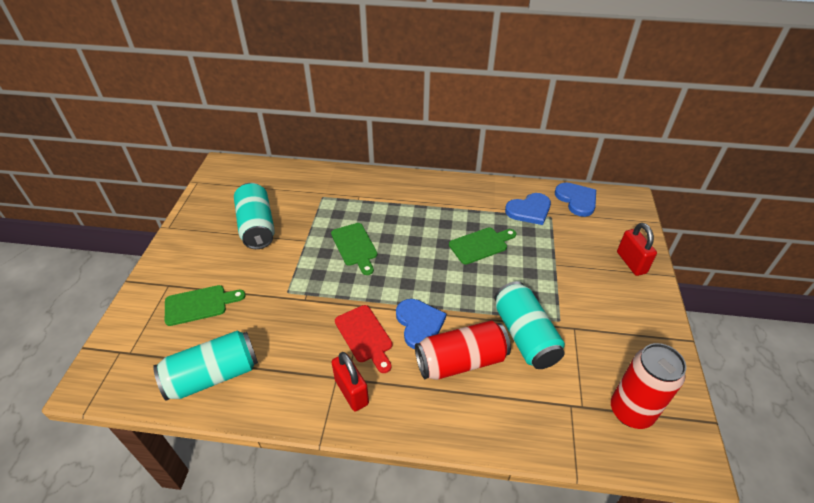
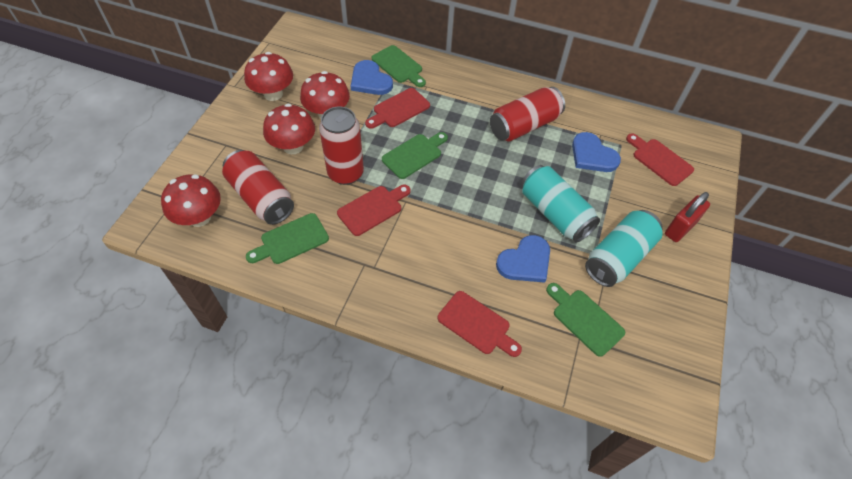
green cutting board: 3 -> 4
red can: 2 -> 3
red cutting board: 1 -> 4
red mushroom: 0 -> 4
red padlock: 2 -> 1
turquoise can: 3 -> 2

